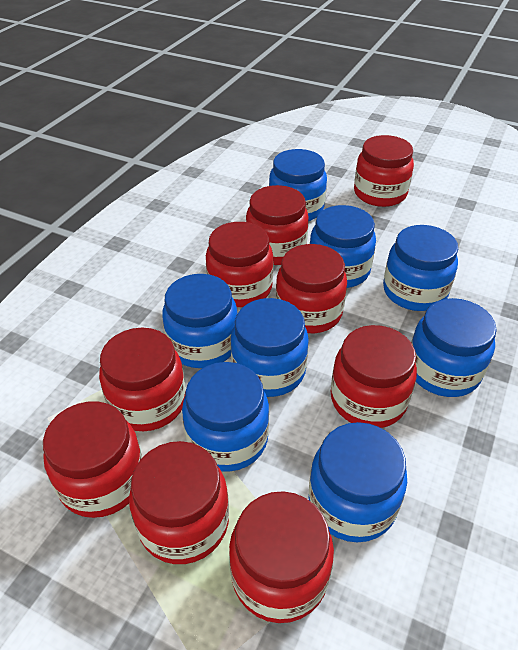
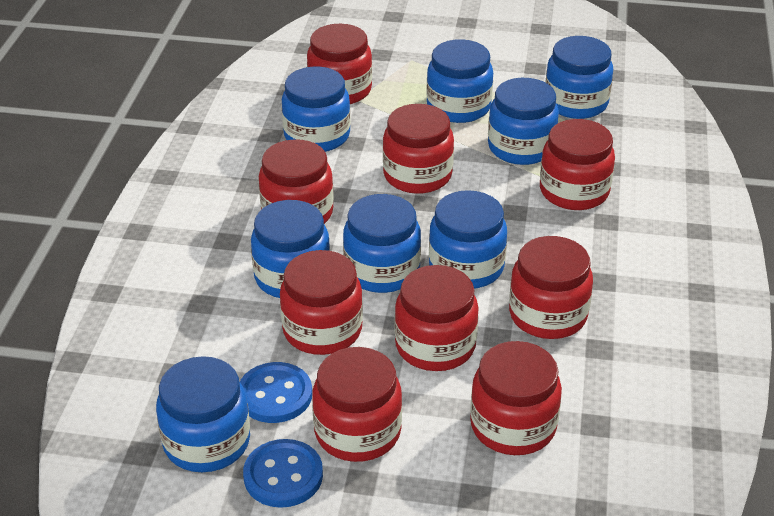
blue button: 0 -> 2

